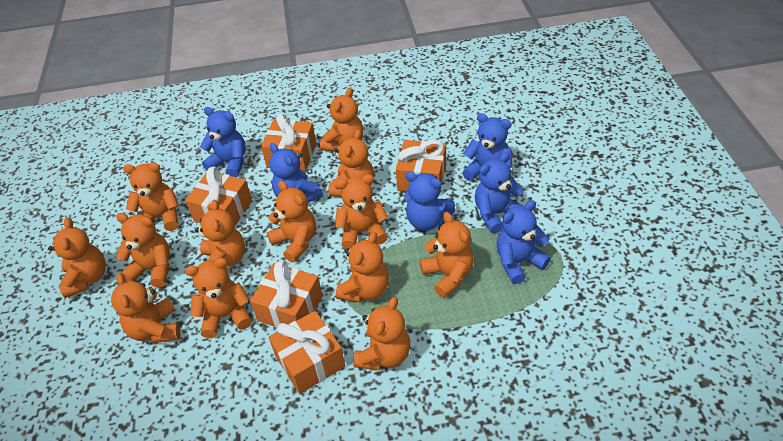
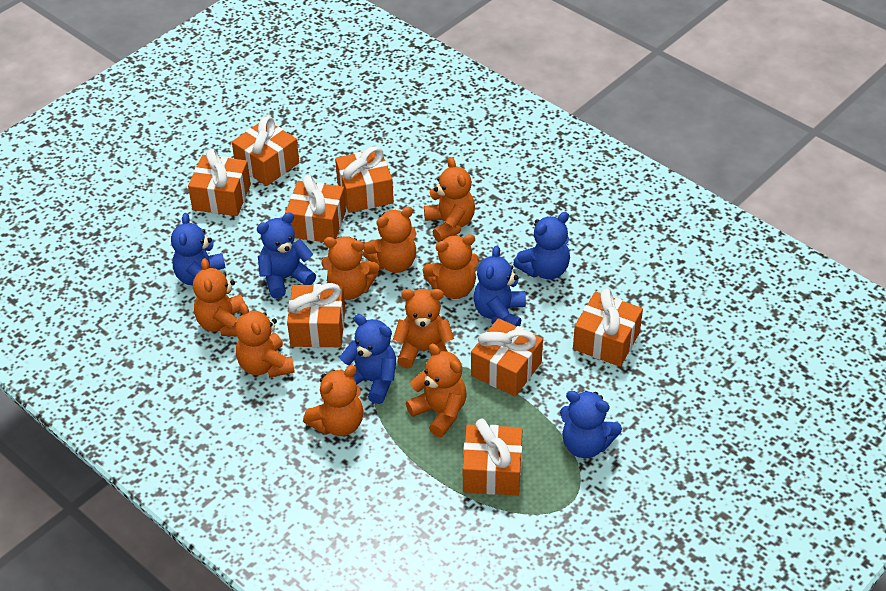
orange gift: 5 -> 8
orange teddy bear: 13 -> 9

